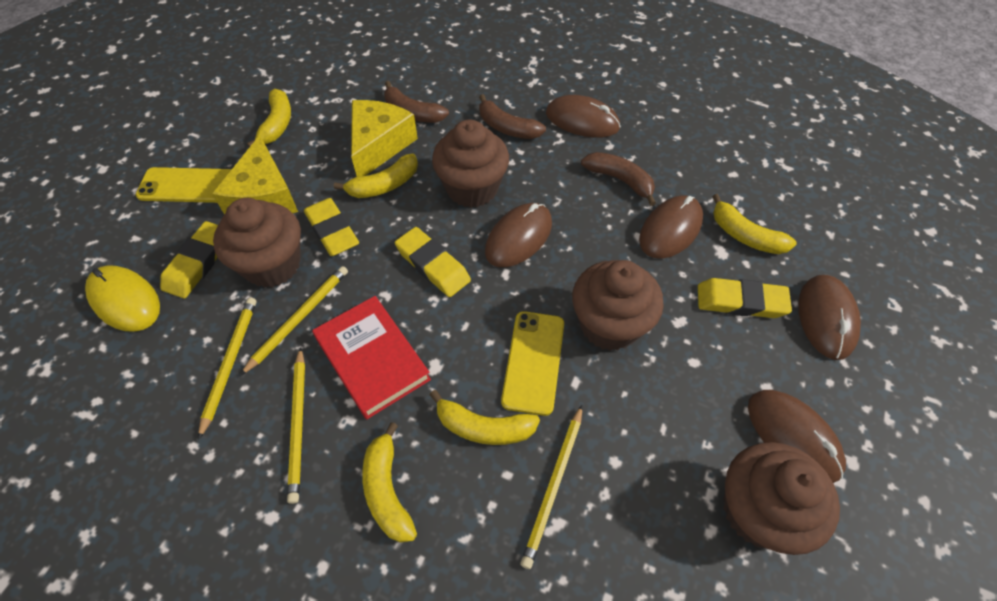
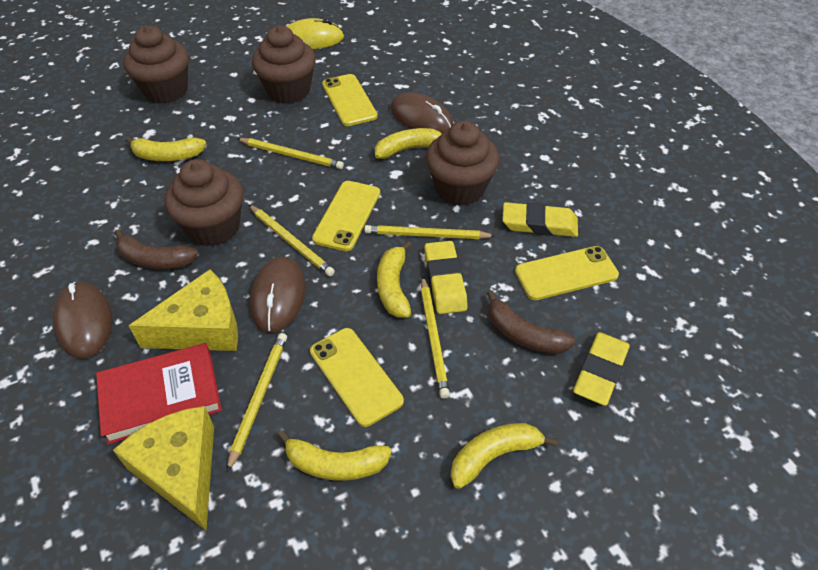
brown banana: 3 -> 2
brown mouse: 5 -> 3
yellow eraser: 4 -> 3
yellow pencil: 4 -> 5
yellow phone: 2 -> 4

